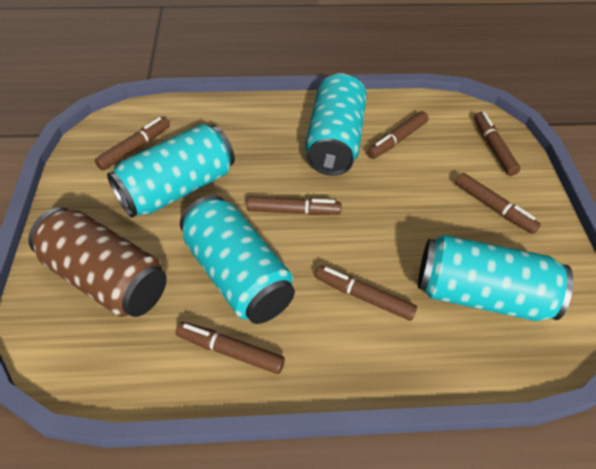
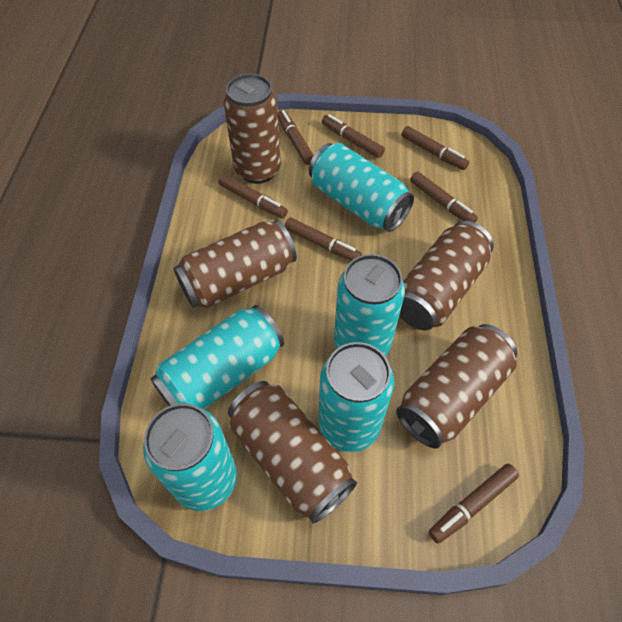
brown can: 1 -> 5
turquoise can: 4 -> 5

